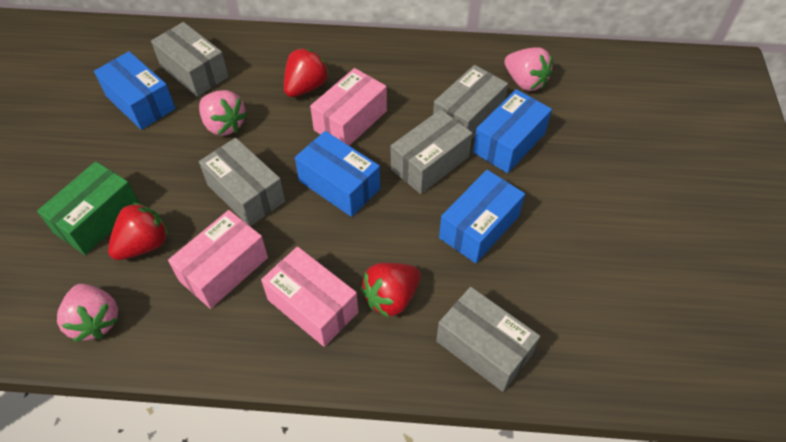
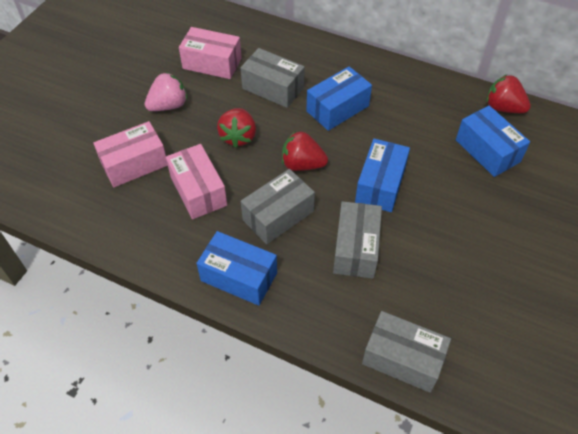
green box: 1 -> 0
grey box: 5 -> 4
pink strawberry: 3 -> 1

